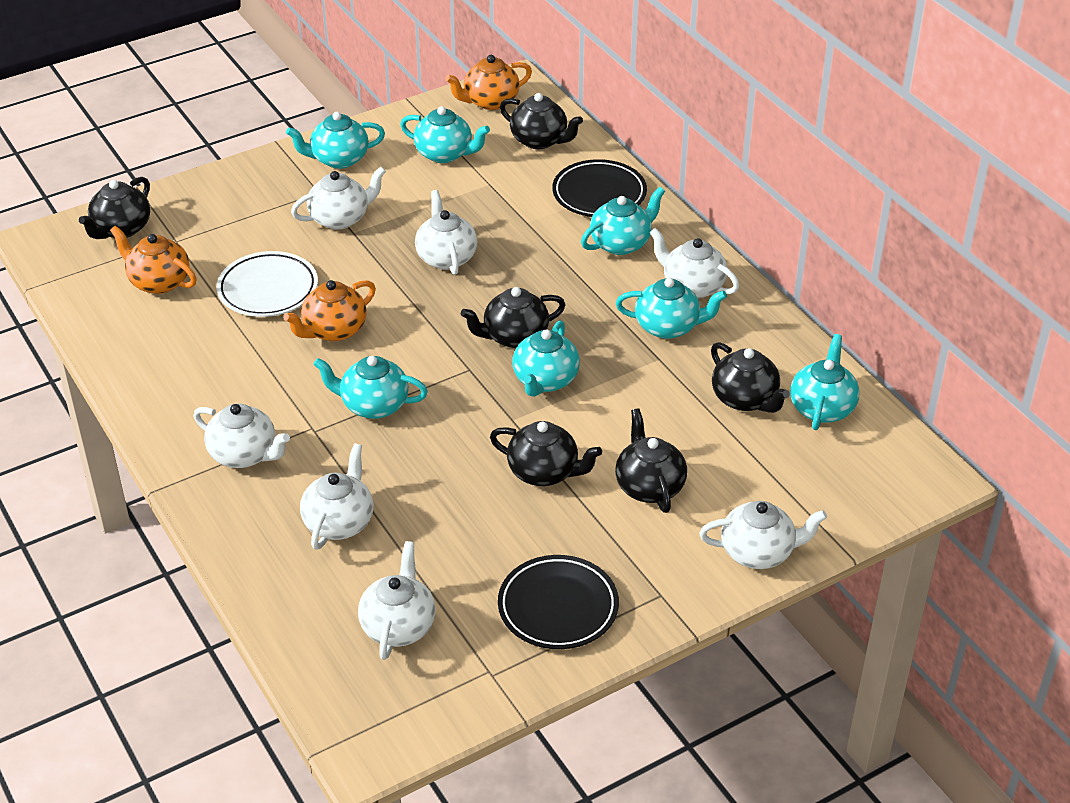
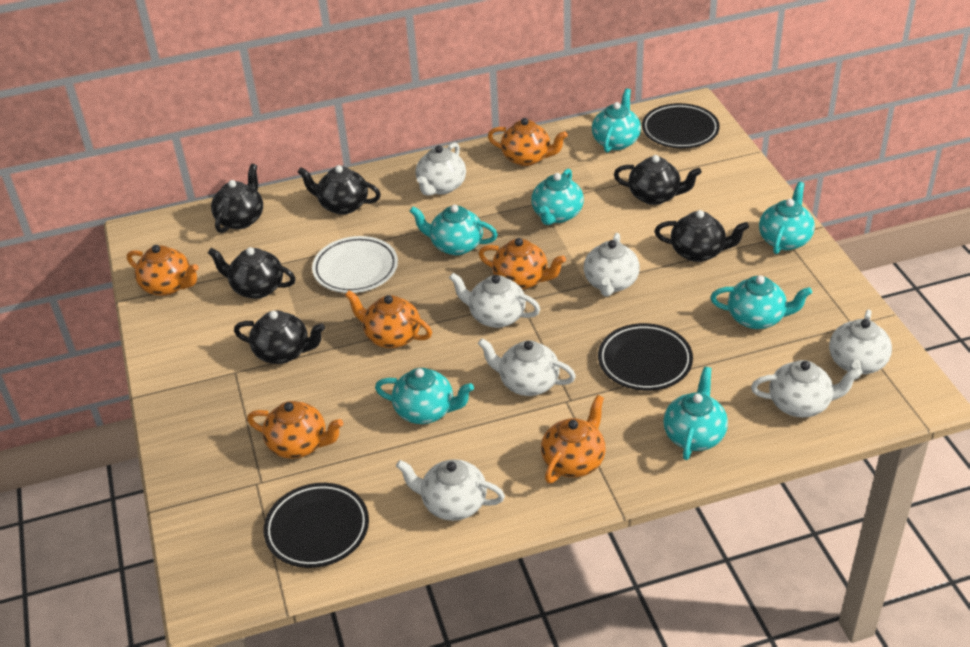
black plate: 2 -> 3
orange teapot: 3 -> 6

